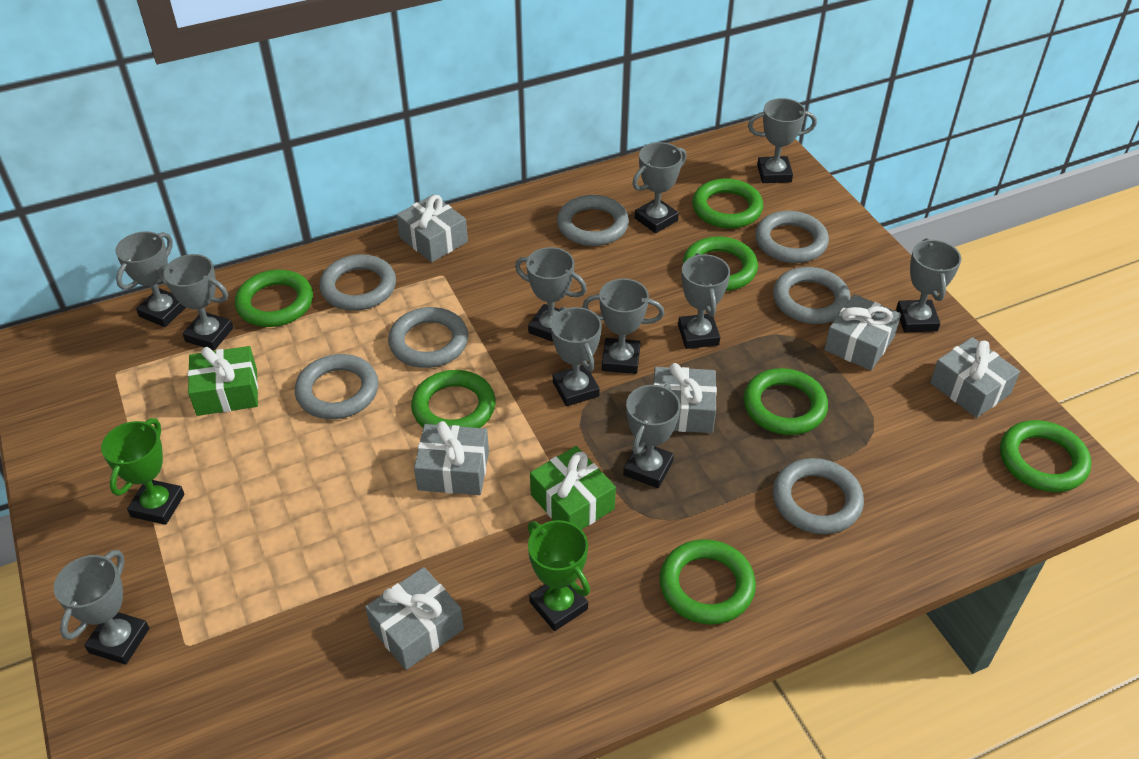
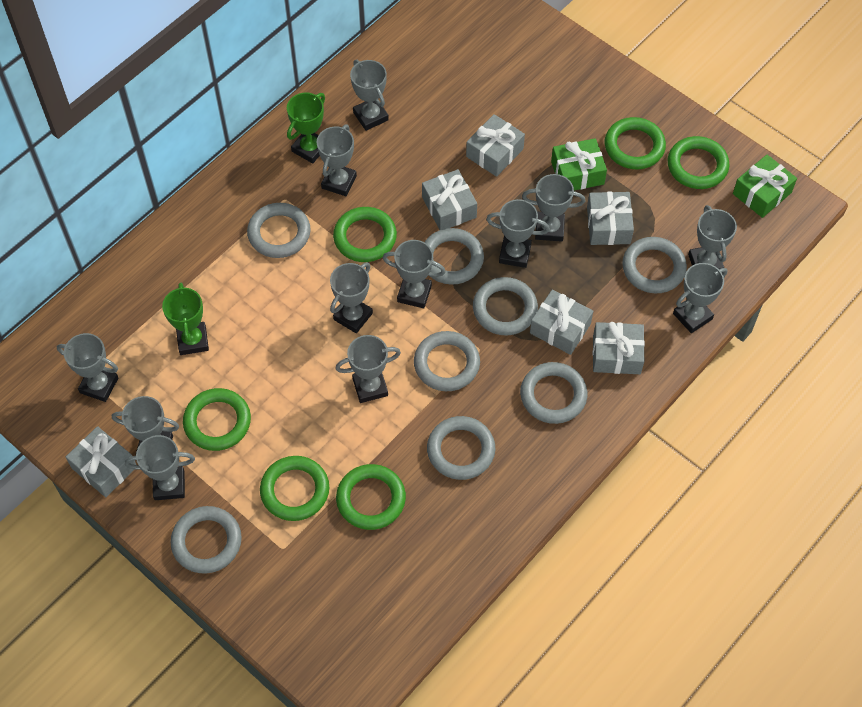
green ring: 7 -> 6
grey ring: 7 -> 8
grey trophy: 11 -> 12

